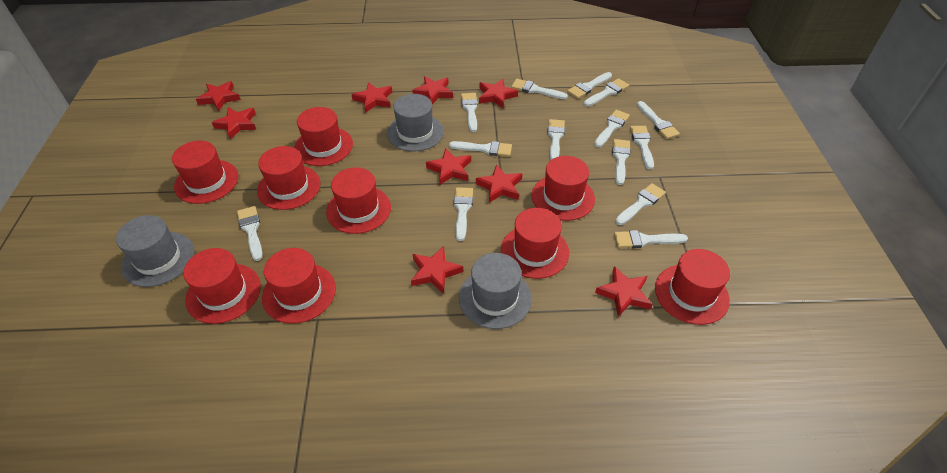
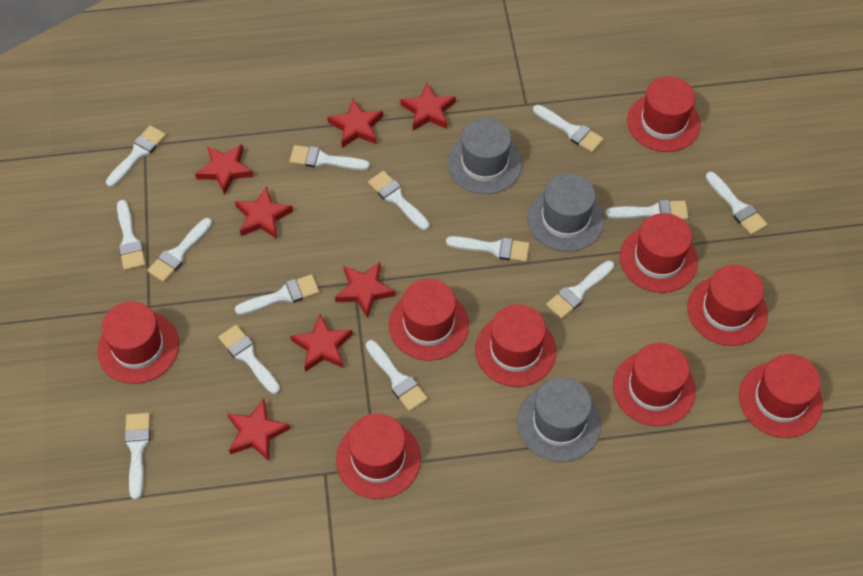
red star: 9 -> 7

